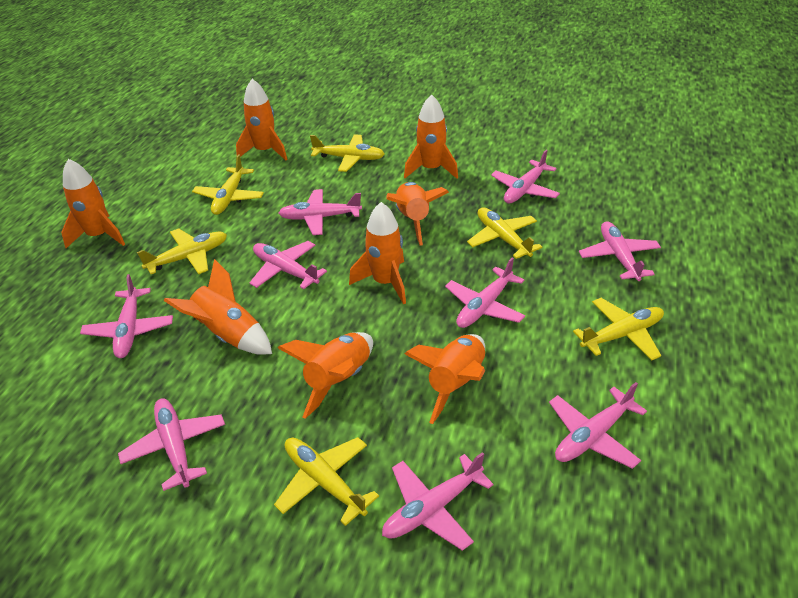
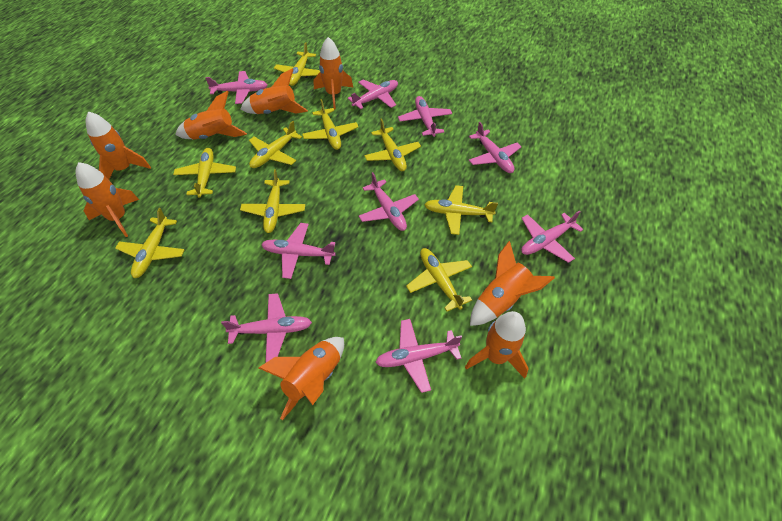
yellow plane: 6 -> 9

